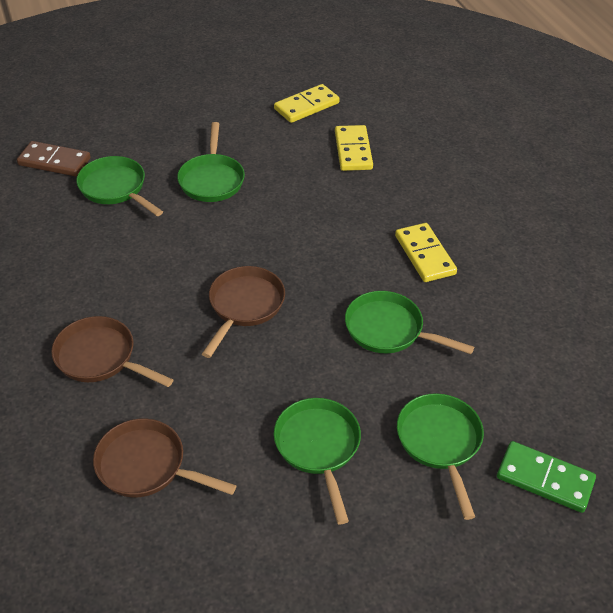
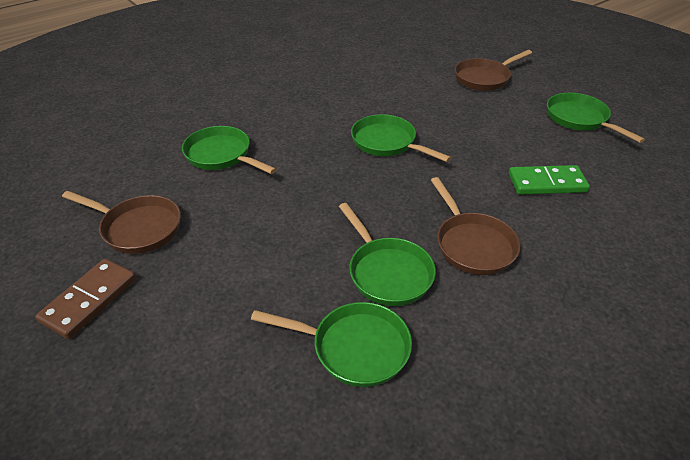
yellow domino: 3 -> 0

